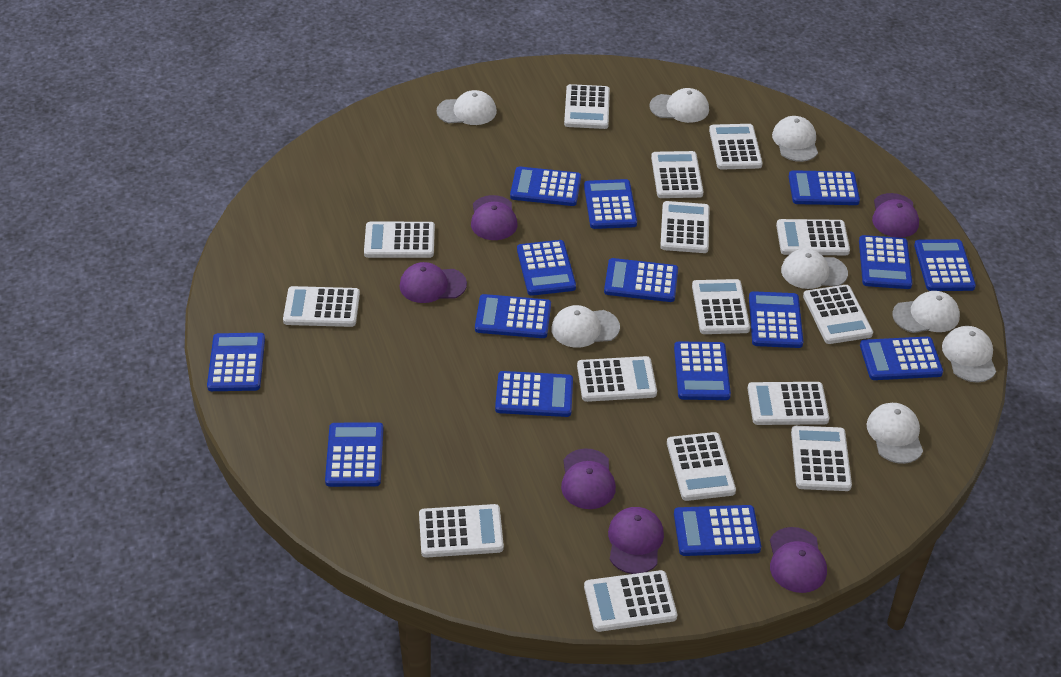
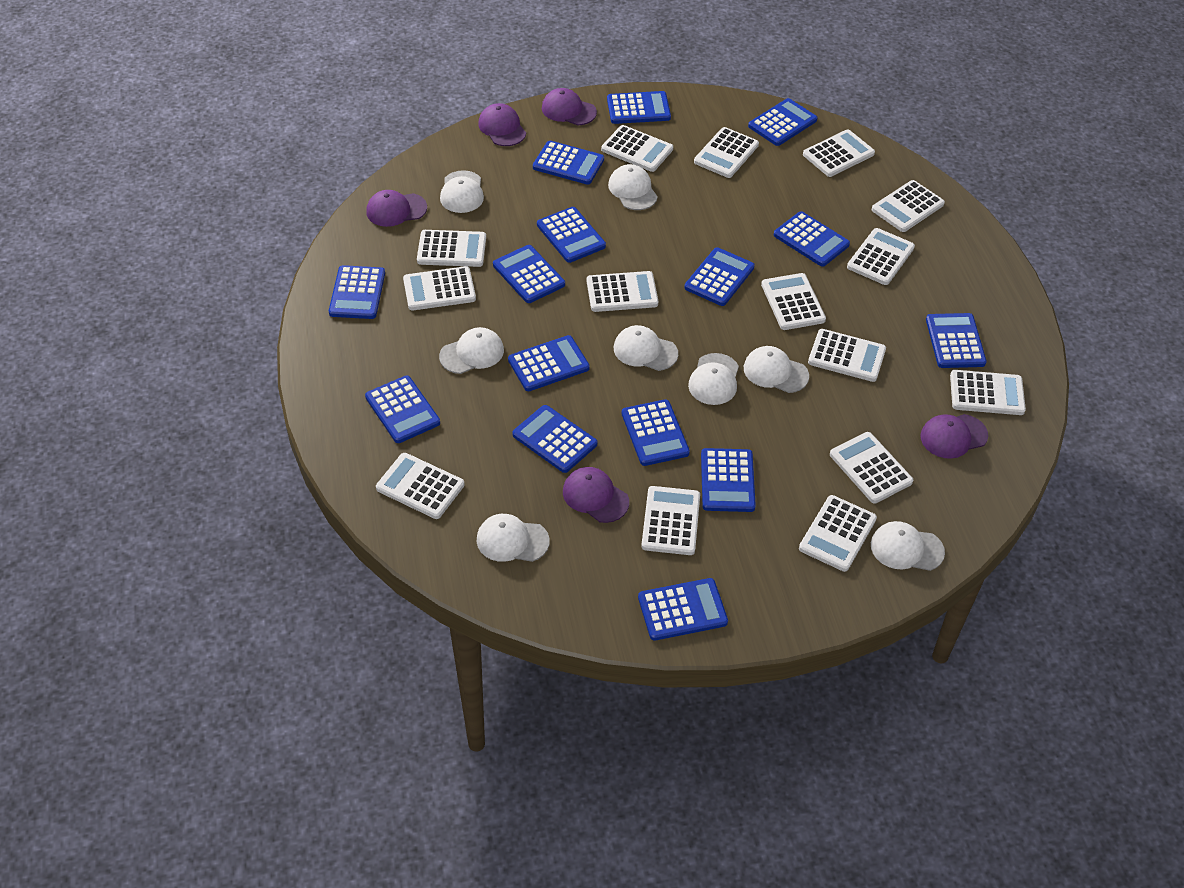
purple cap: 6 -> 5

